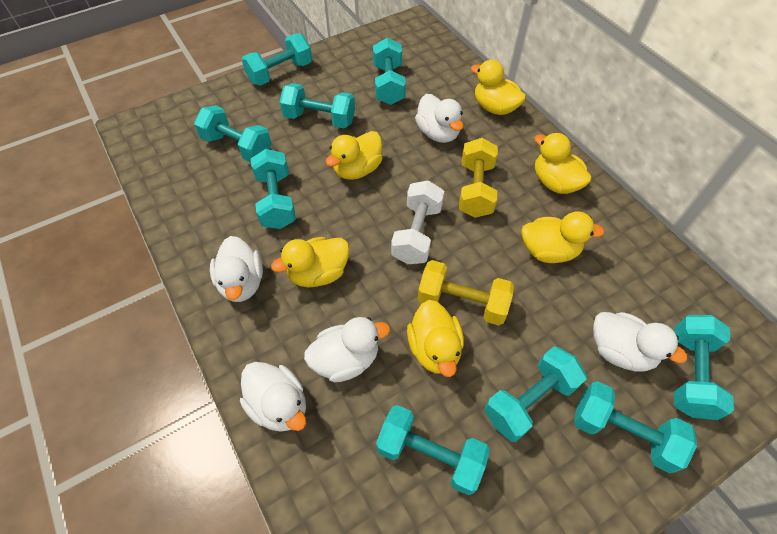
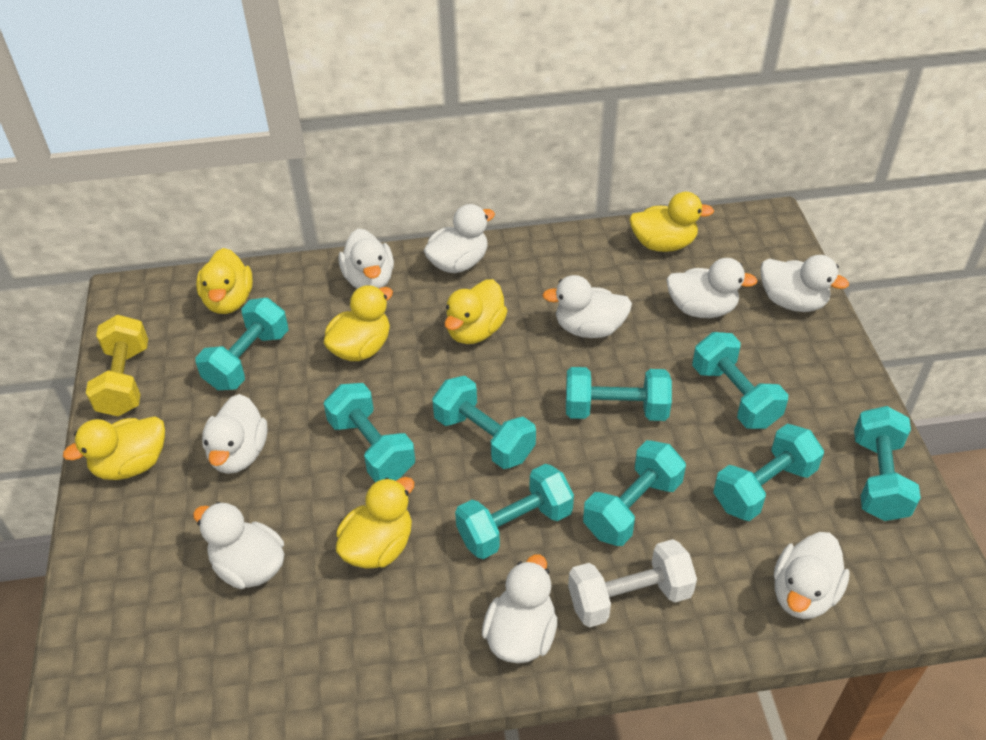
white duck: 5 -> 9
yellow dumbbell: 2 -> 1

